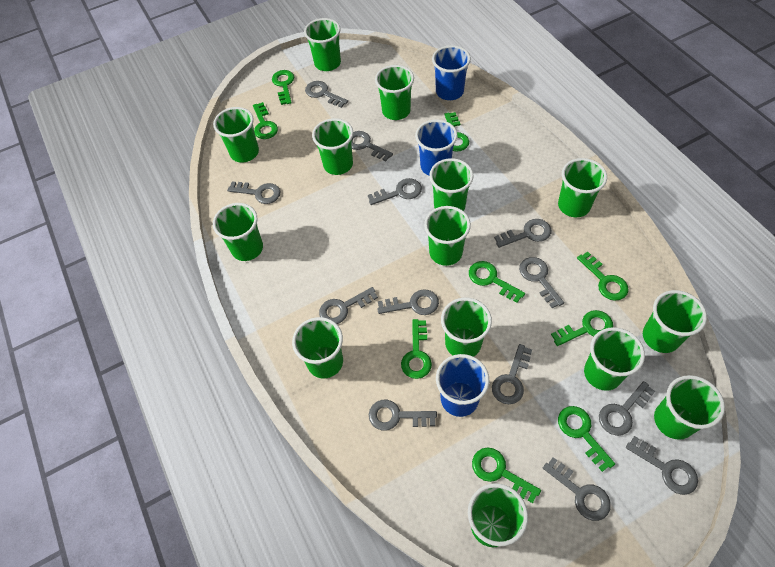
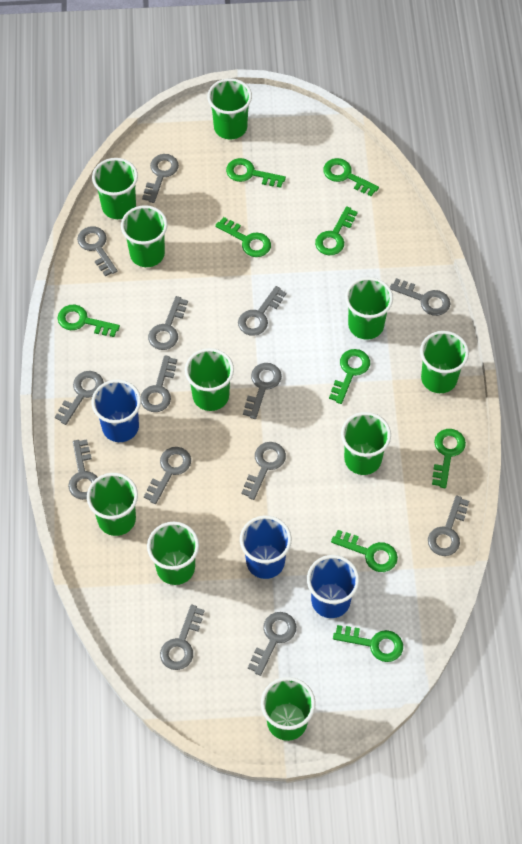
green cup: 14 -> 10
grey key: 13 -> 14

